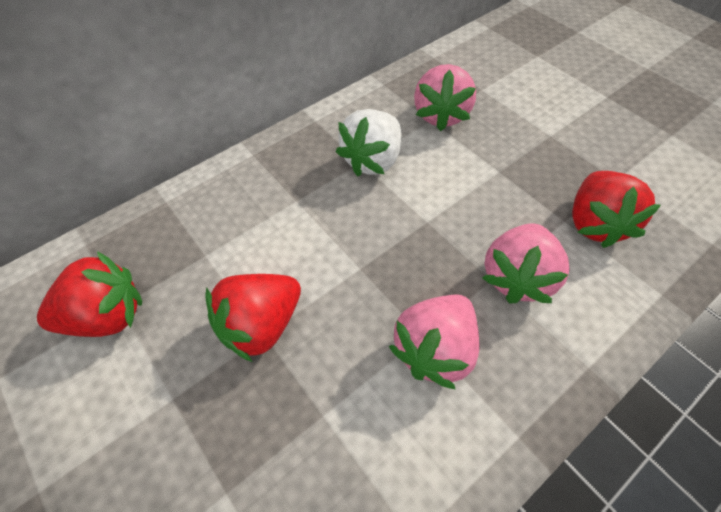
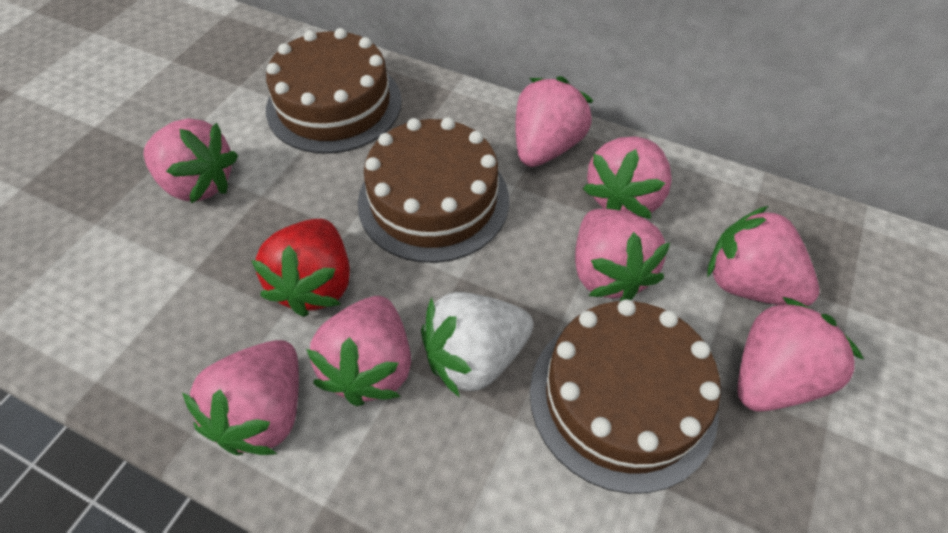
brown cake: 0 -> 3
pink strawberry: 3 -> 8
red strawberry: 3 -> 1

